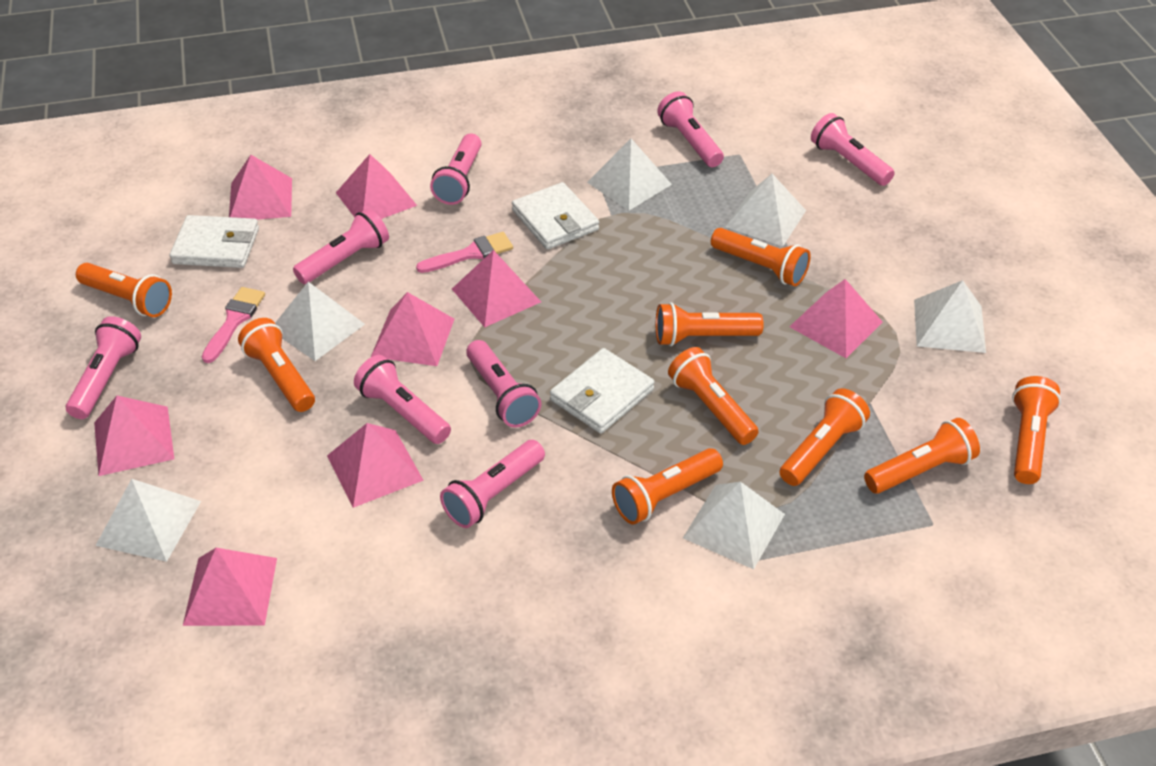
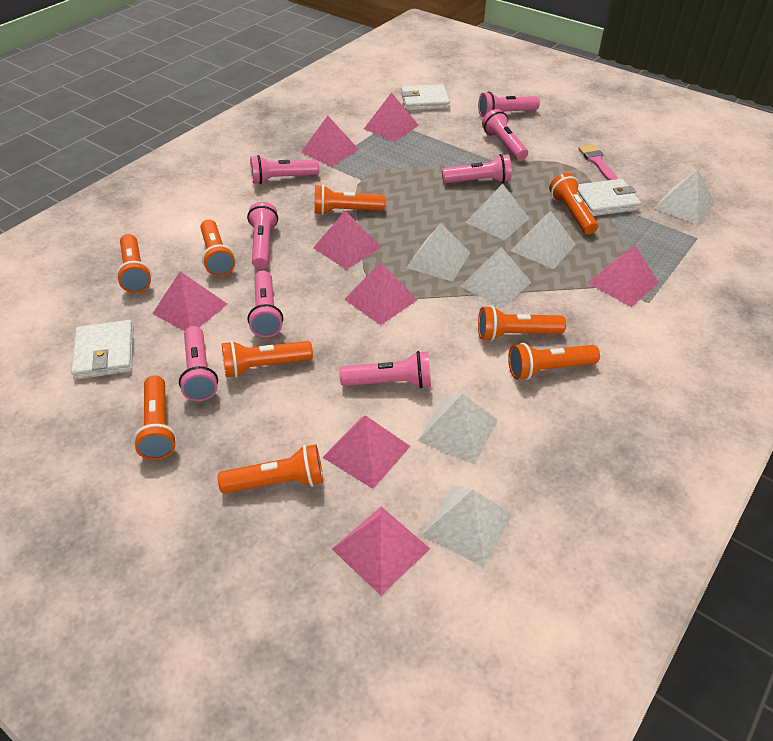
pink brush: 2 -> 1
white pyramid: 6 -> 7

